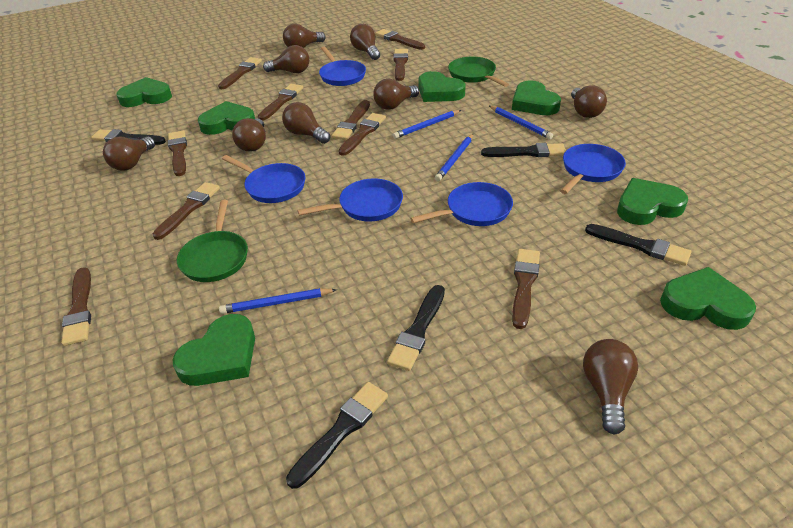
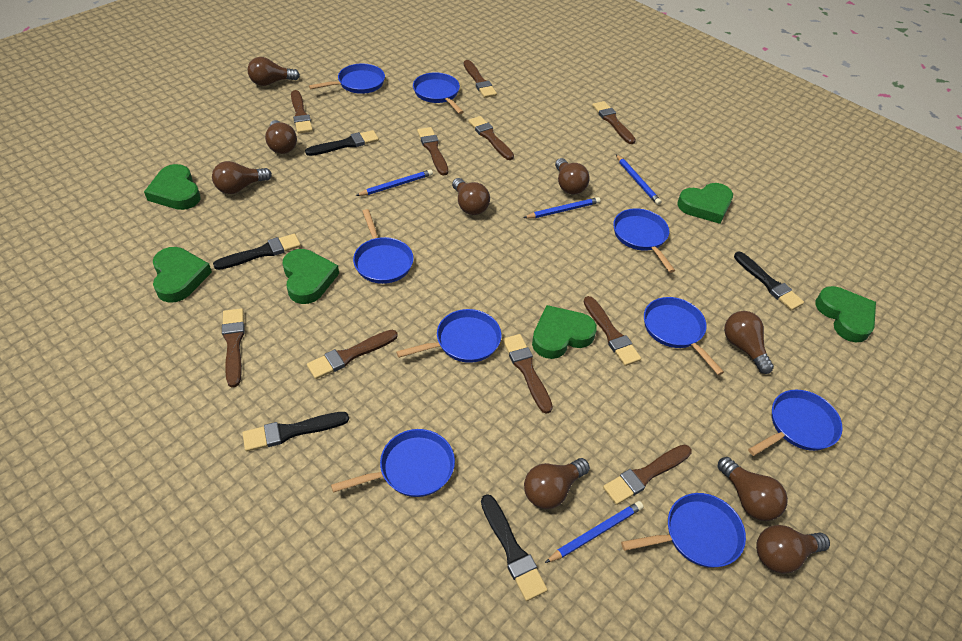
blue pan: 5 -> 9
green heart: 7 -> 6
green pan: 2 -> 0

